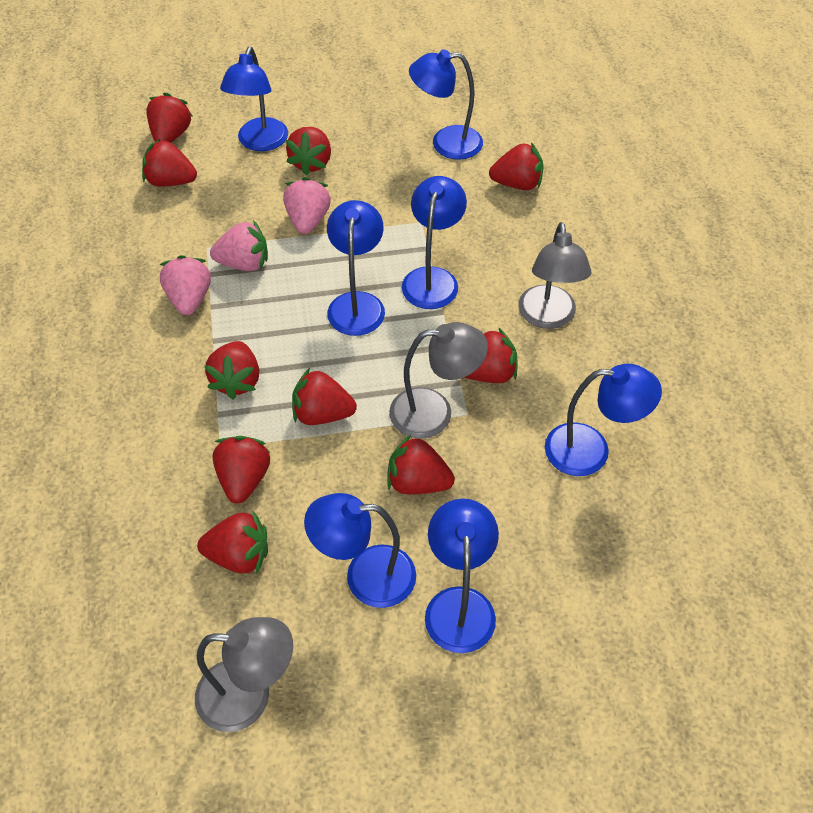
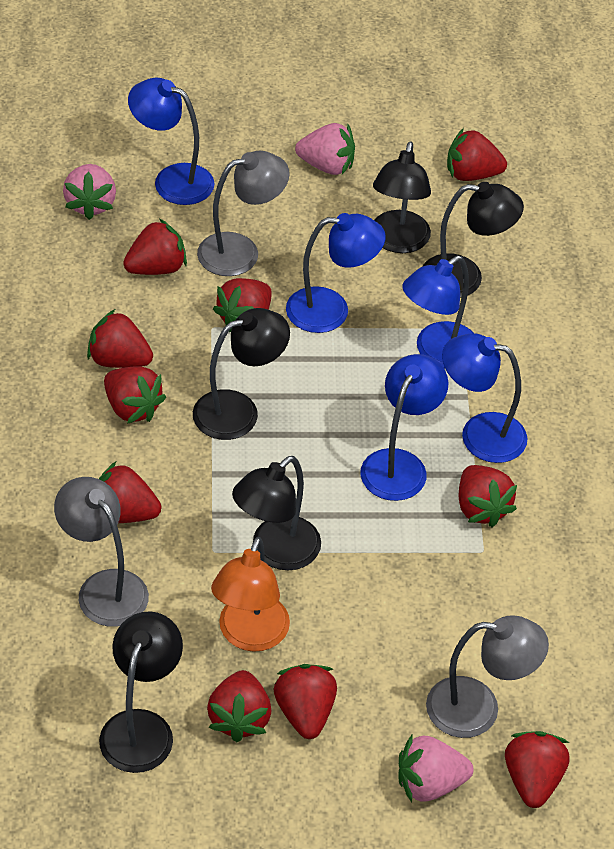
black lamp: 0 -> 5
blue lamp: 7 -> 5
orange lamp: 0 -> 1

